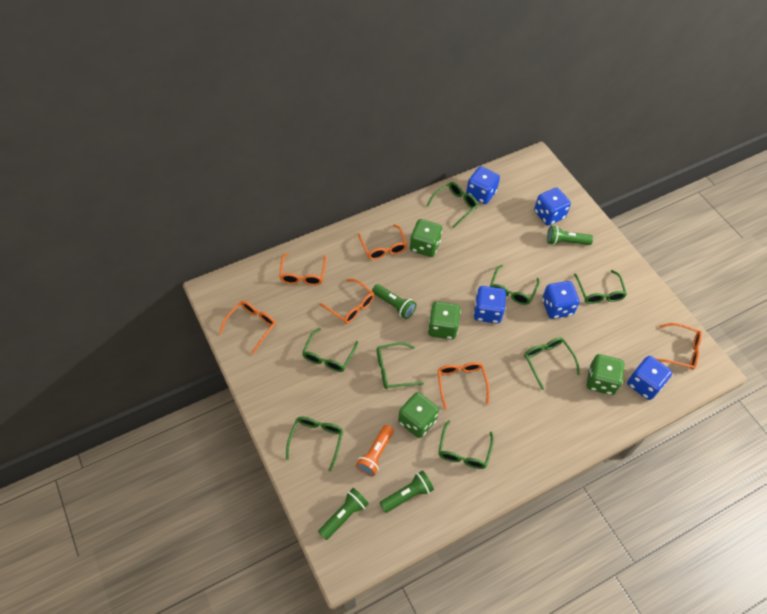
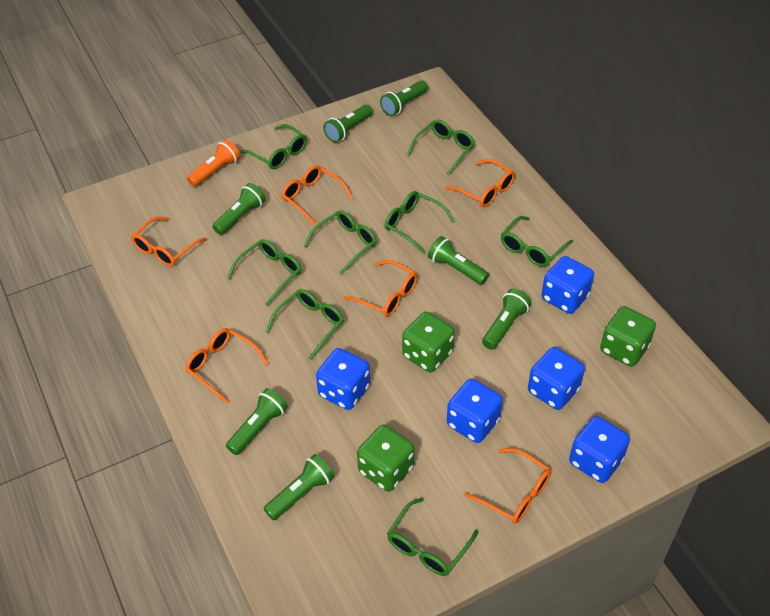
green dice: 4 -> 3
green flashlight: 4 -> 7

